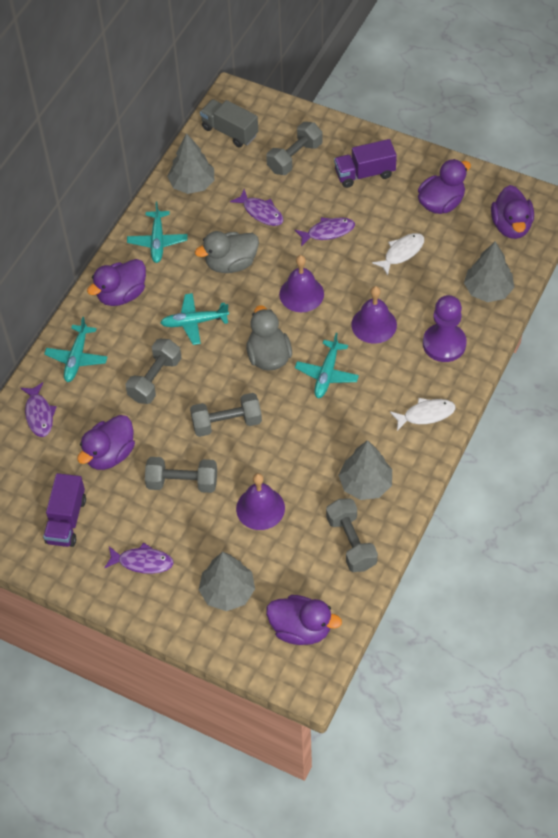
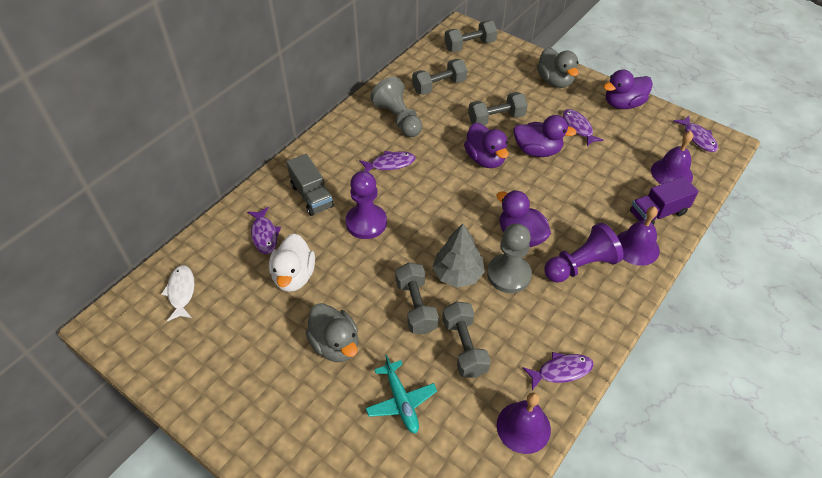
grey pawn: 0 -> 2
grey tree: 4 -> 1
purple duck: 5 -> 4
purple fish: 4 -> 5
purple pawn: 1 -> 2
purple truck: 2 -> 1
turquoise plane: 4 -> 1
white duck: 0 -> 1
white fish: 2 -> 1

